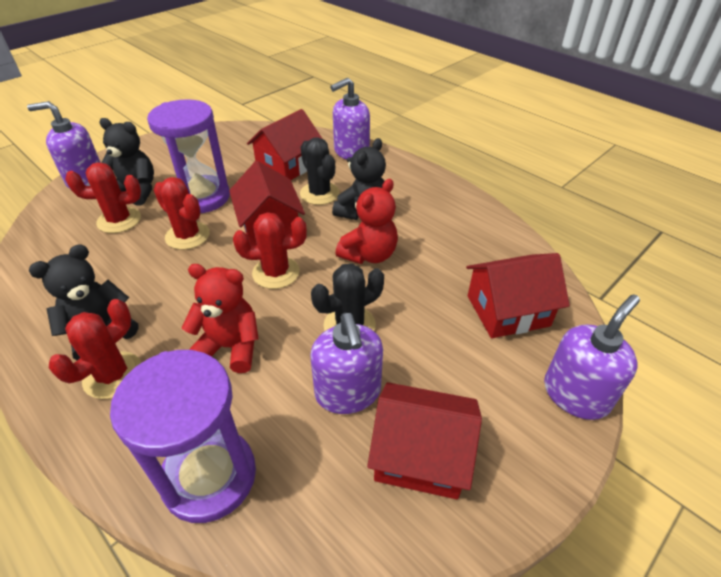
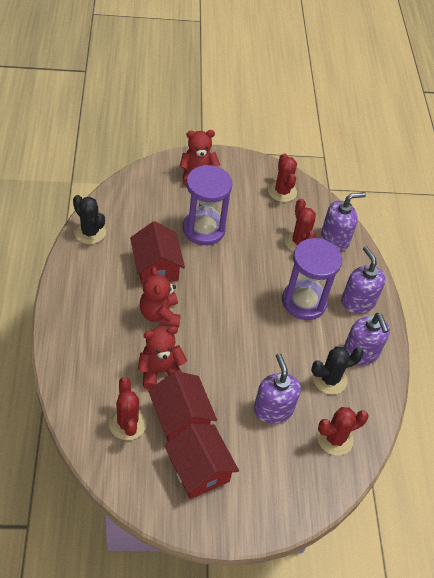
black teddy bear: 3 -> 0
red house: 4 -> 3
red teddy bear: 2 -> 3

